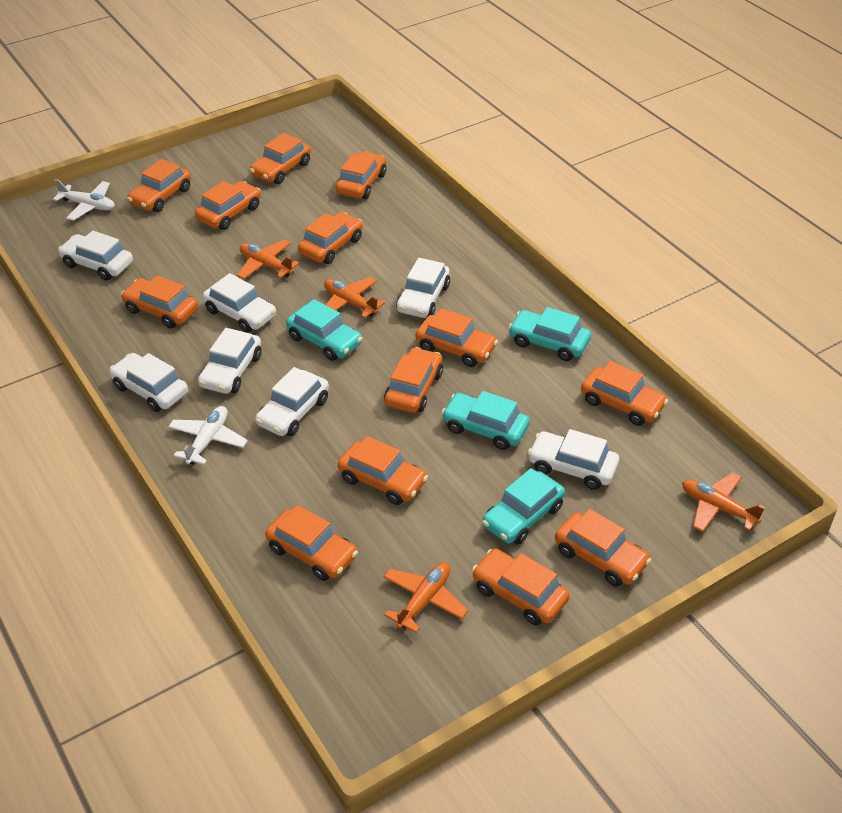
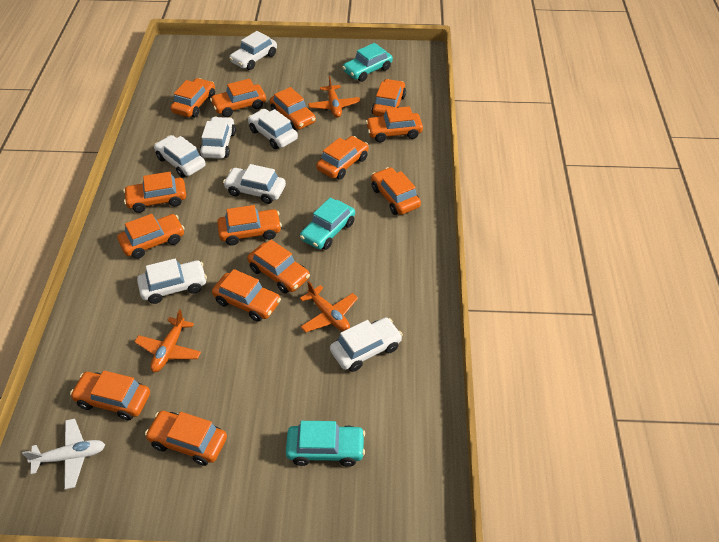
orange car: 13 -> 14
orange plane: 4 -> 3
turquoise car: 4 -> 3
white plane: 2 -> 1

